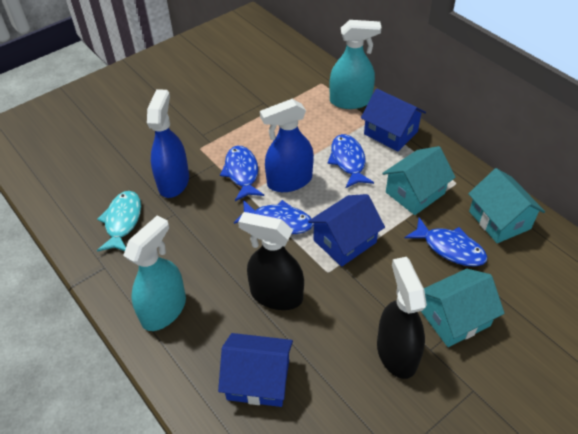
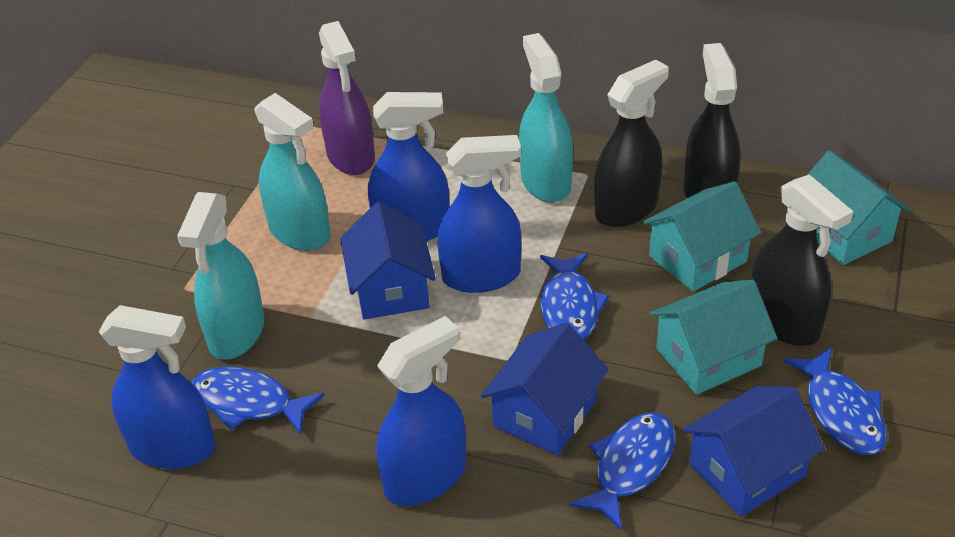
black spray bottle: 2 -> 3
blue spray bottle: 2 -> 4
purple spray bottle: 0 -> 1
turquoise fish: 1 -> 0
turquoise spray bottle: 2 -> 3

